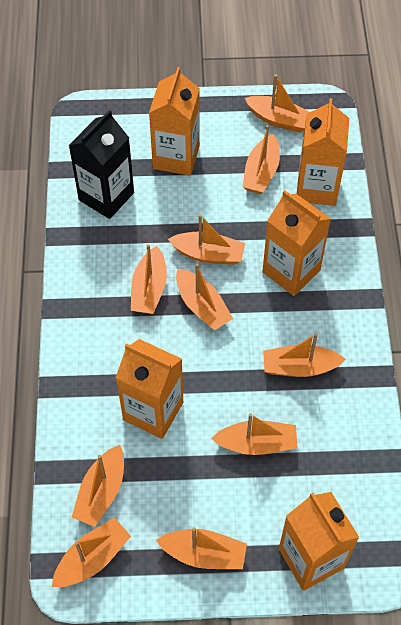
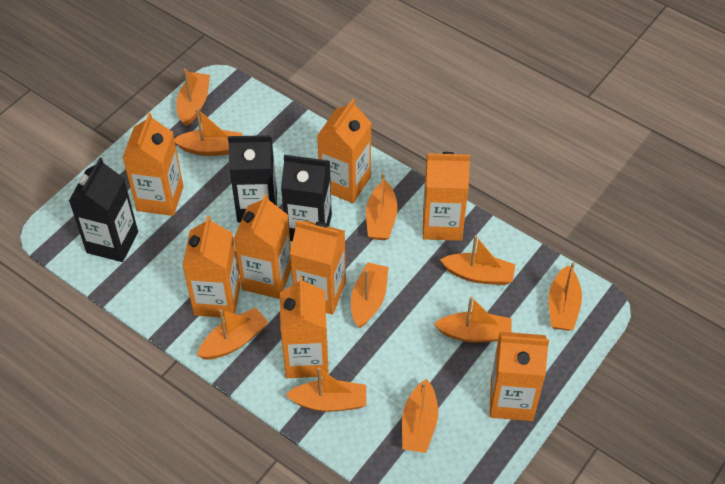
black carton: 1 -> 3
orange carton: 5 -> 8

